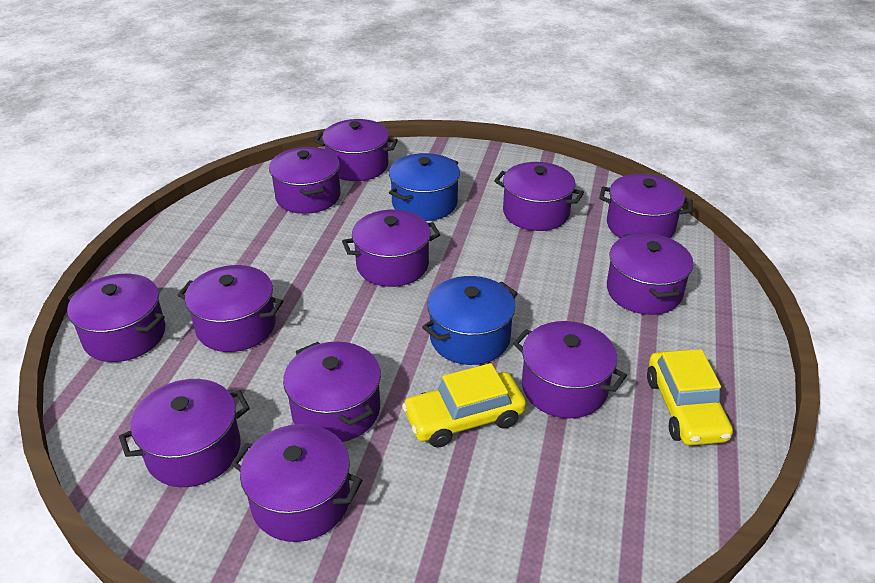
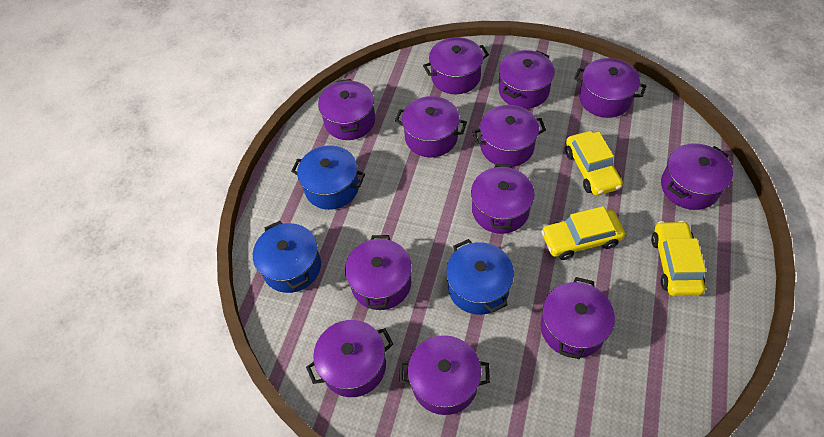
blue pot: 2 -> 3
yellow car: 2 -> 3

